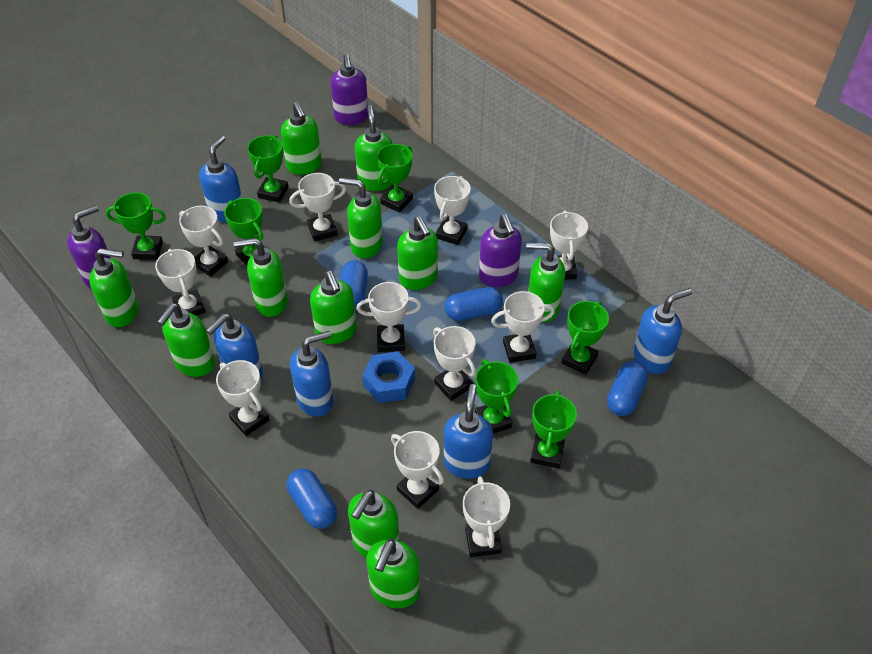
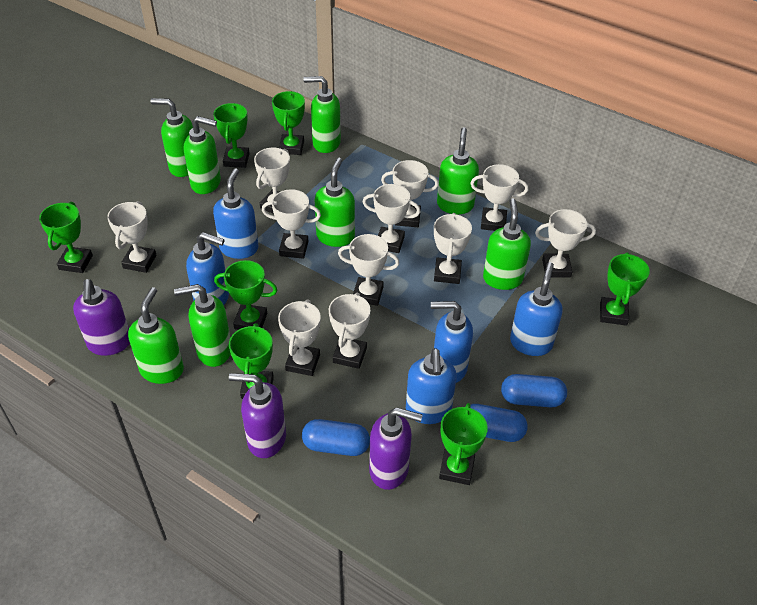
blue capsule: 4 -> 3
blue nut: 1 -> 0
green soap dispenser: 11 -> 8

